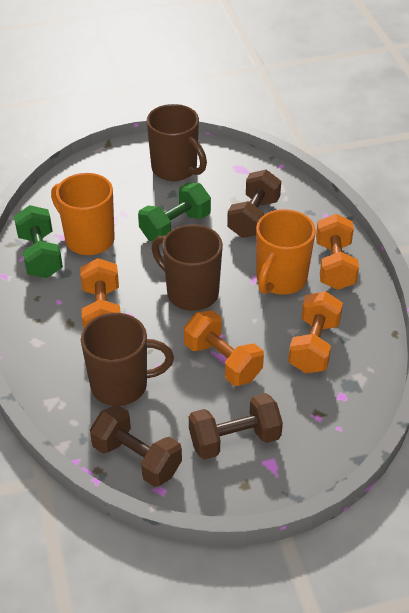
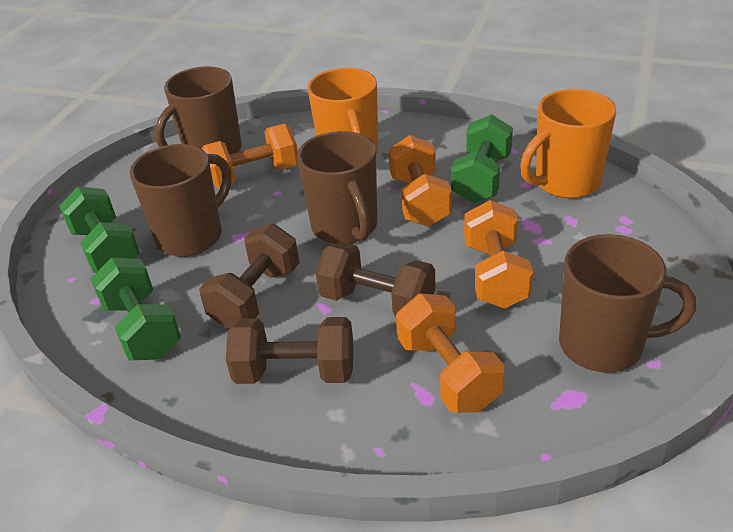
brown mug: 3 -> 4
green dumbbell: 2 -> 3

